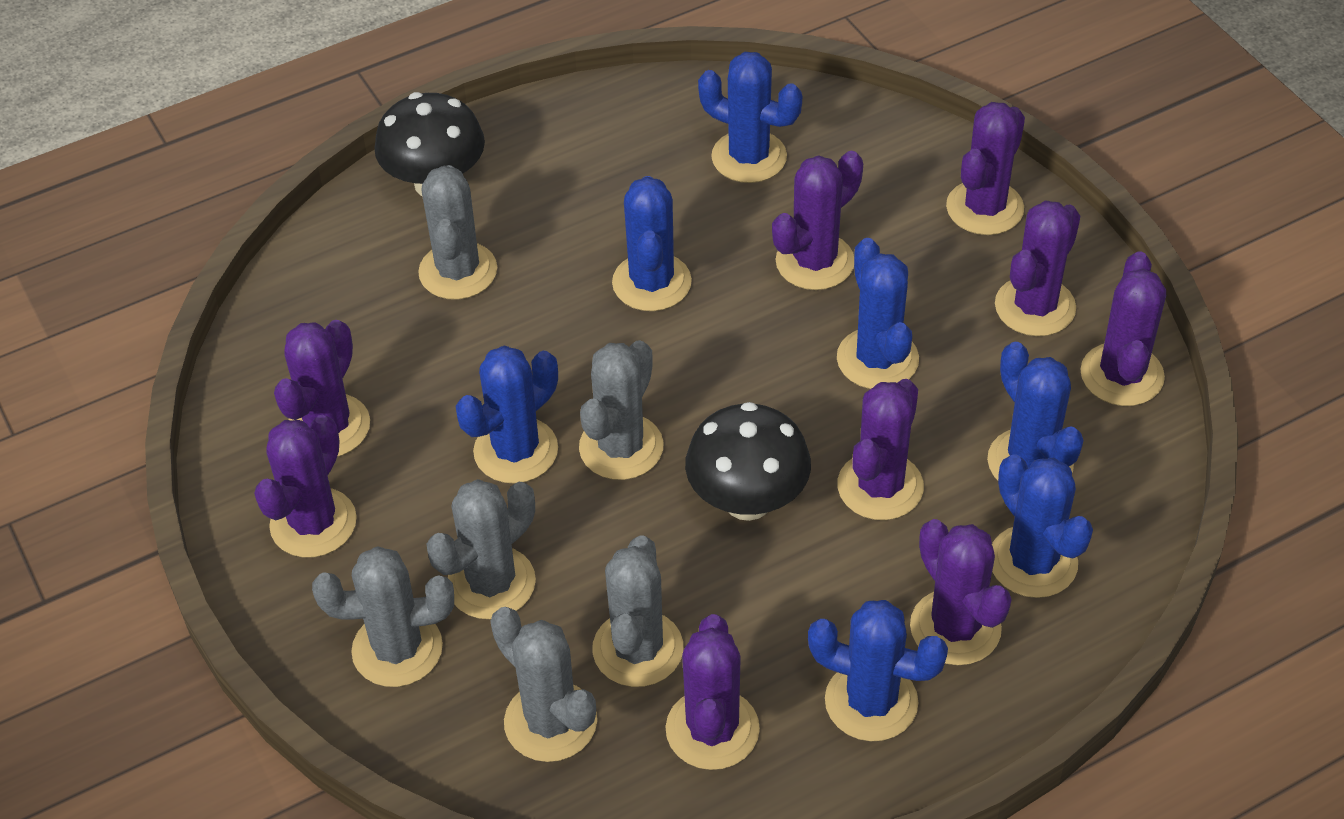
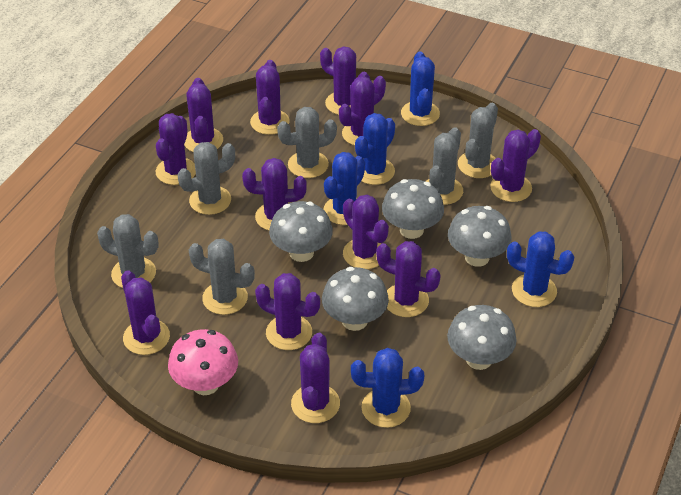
black mushroom: 2 -> 0
blue cactus: 7 -> 5
grey mushroom: 0 -> 5
pink mushroom: 0 -> 1
purple cactus: 9 -> 12

